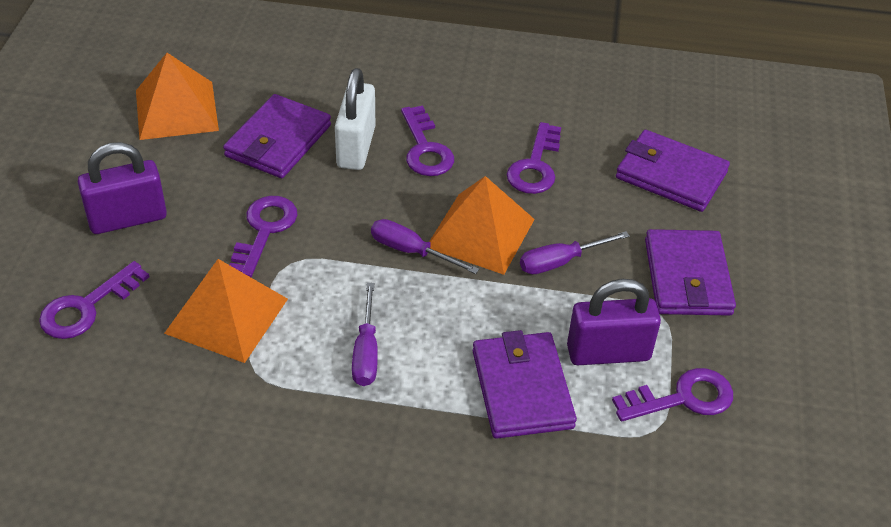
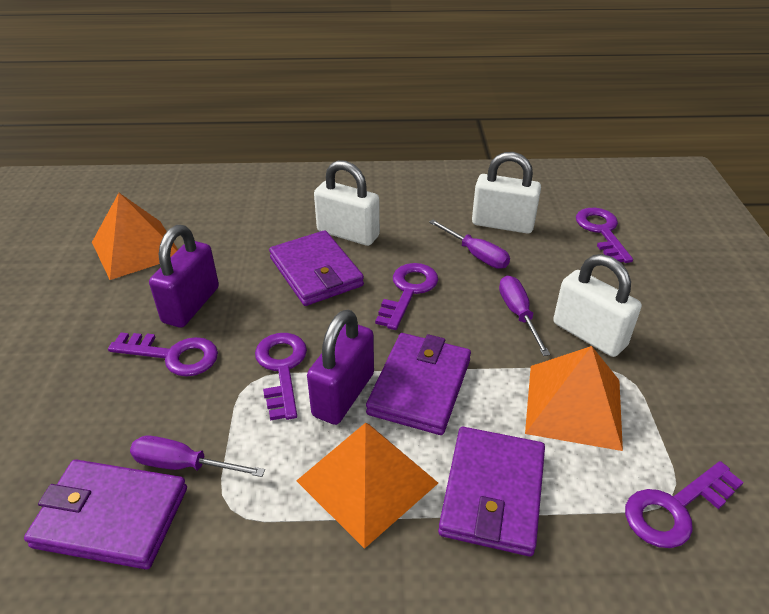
white padlock: 1 -> 3

